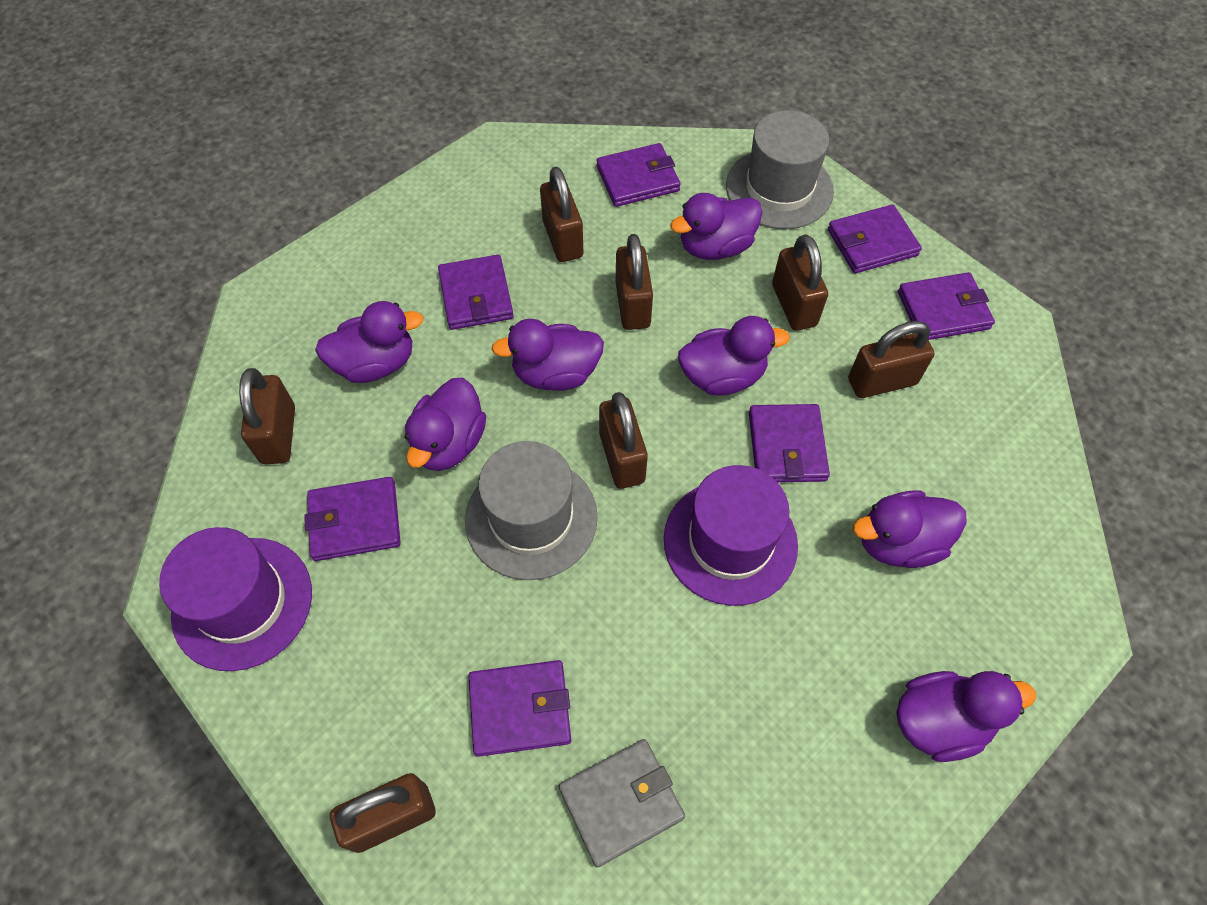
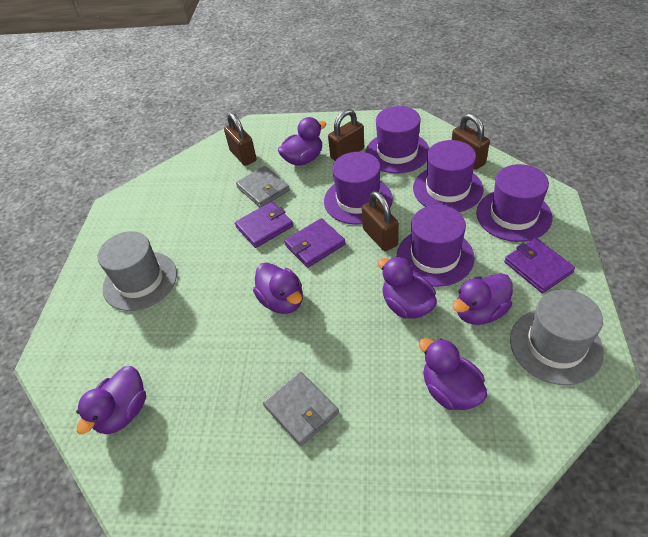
brown padlock: 7 -> 4
grey wallet: 1 -> 2
purple duck: 7 -> 6
purple hat: 2 -> 5
purple wallet: 7 -> 3

